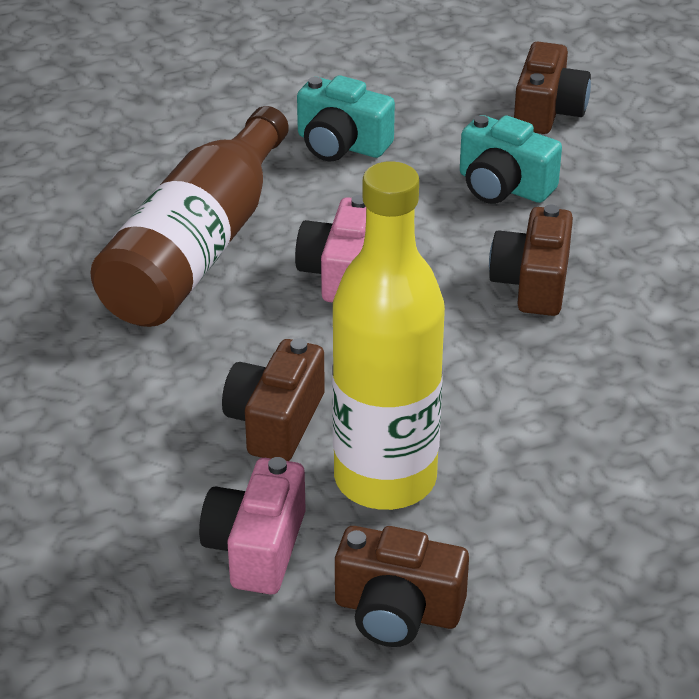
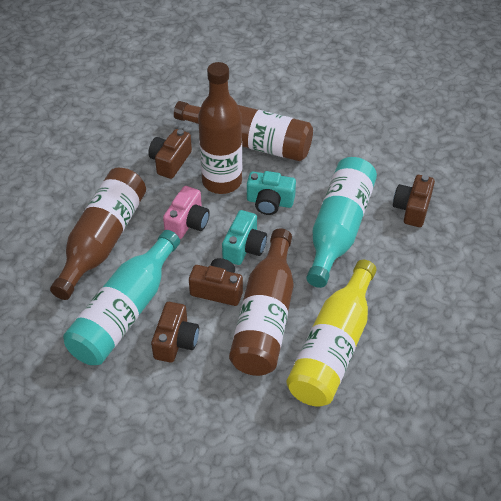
brown bottle: 1 -> 4
pink camera: 2 -> 1
turquoise bottle: 0 -> 2

